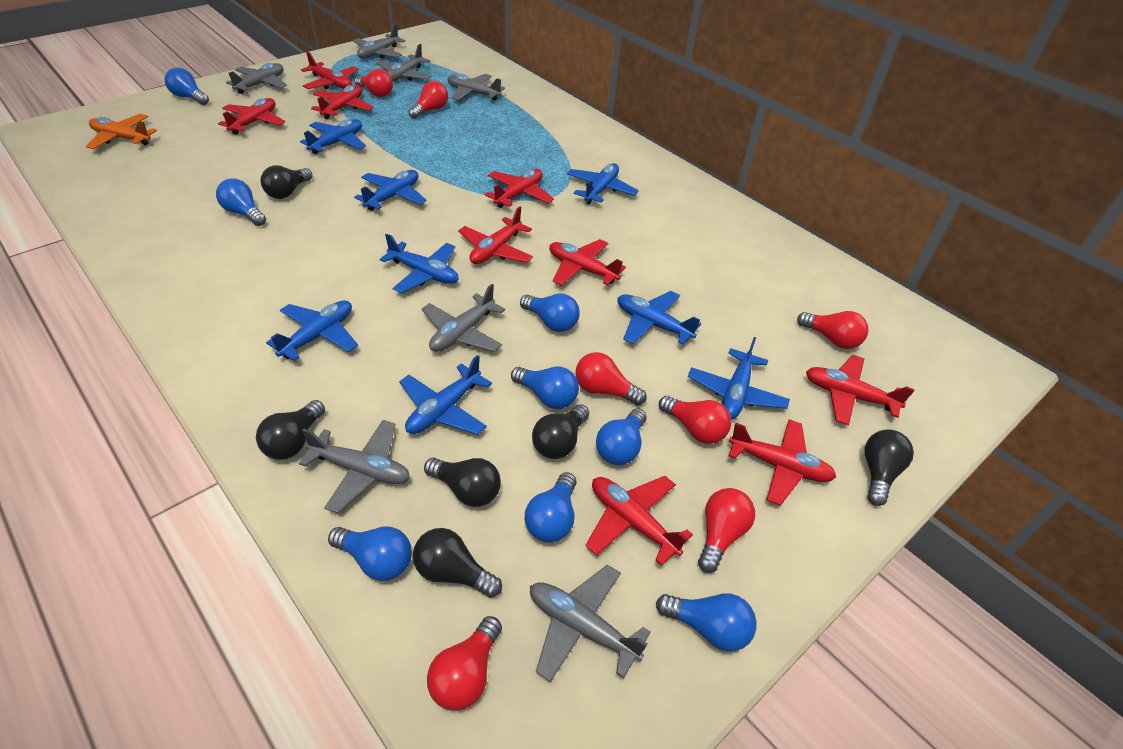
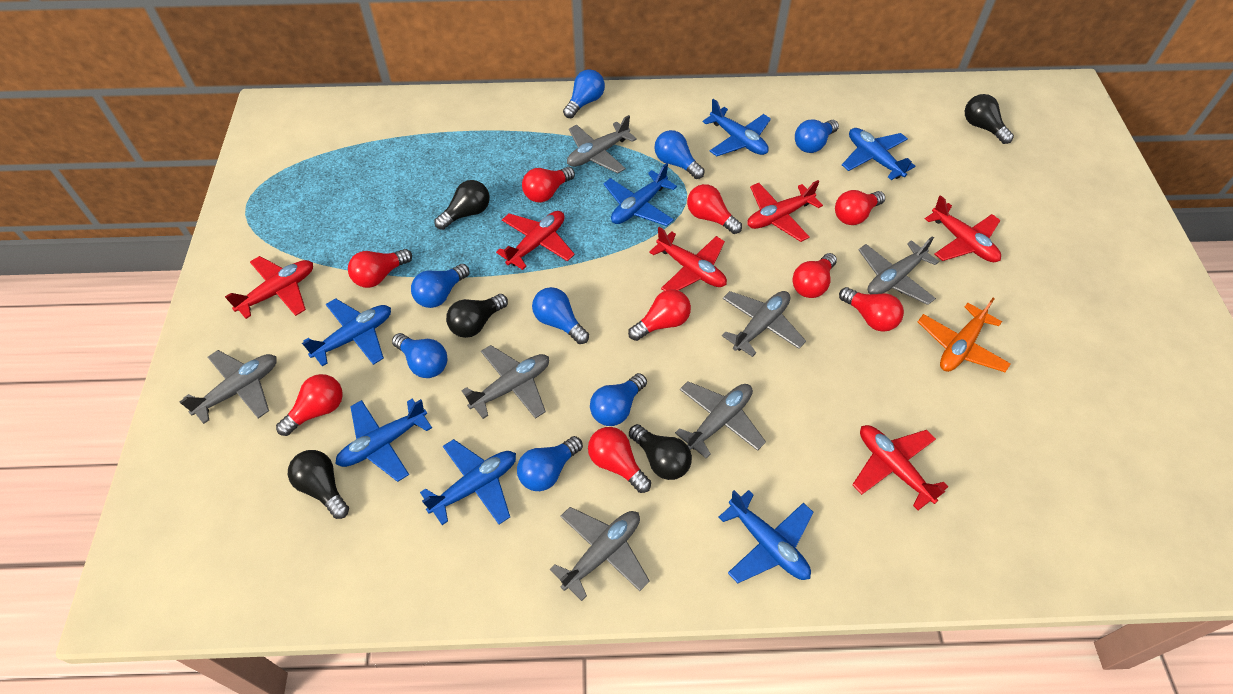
black light bulb: 6 -> 5
blue plane: 8 -> 7
red light bulb: 7 -> 9
red plane: 9 -> 6

